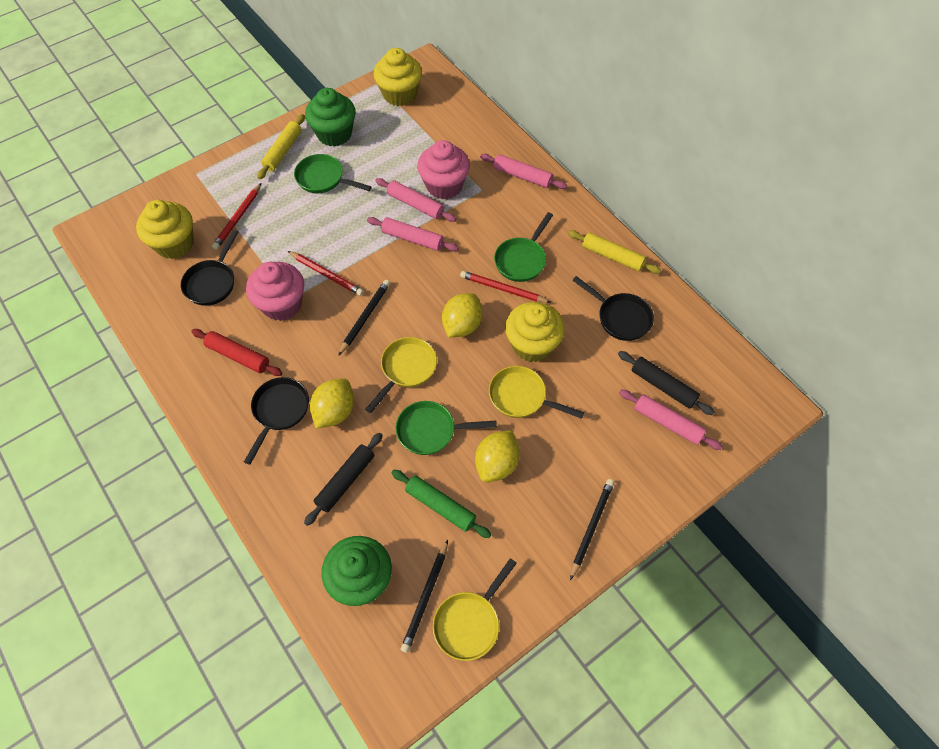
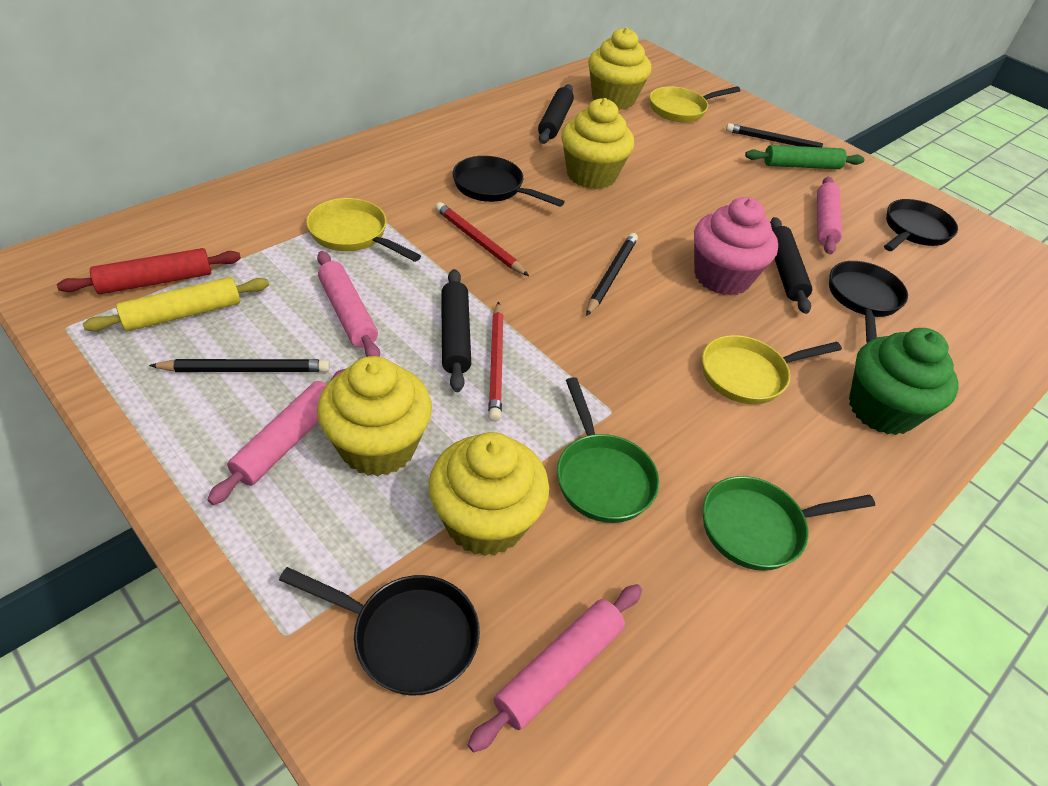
black pan: 3 -> 4
black rolling pin: 2 -> 3
green cupcake: 2 -> 1
green pan: 3 -> 2
pink cupcake: 2 -> 1
red pencil: 3 -> 2
yellow cupcake: 3 -> 4
yellow lemon: 3 -> 0
yellow rolling pin: 2 -> 1

